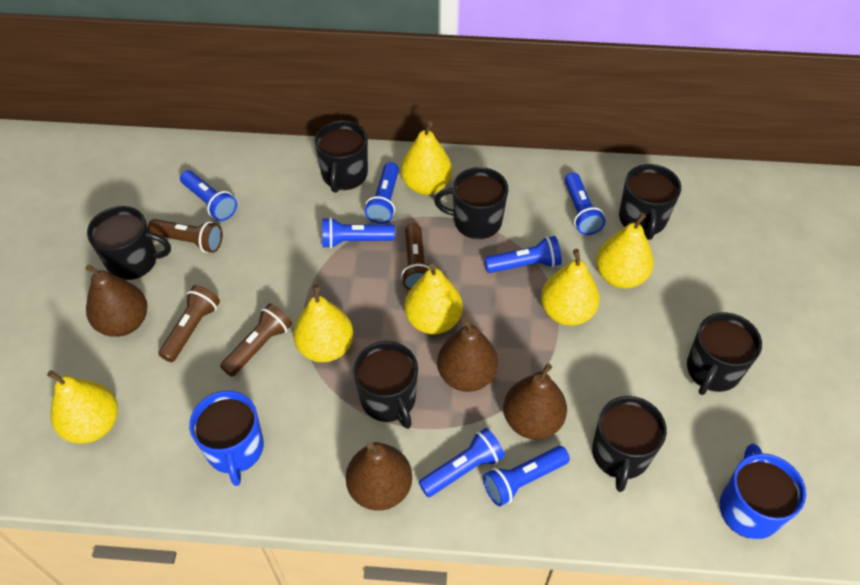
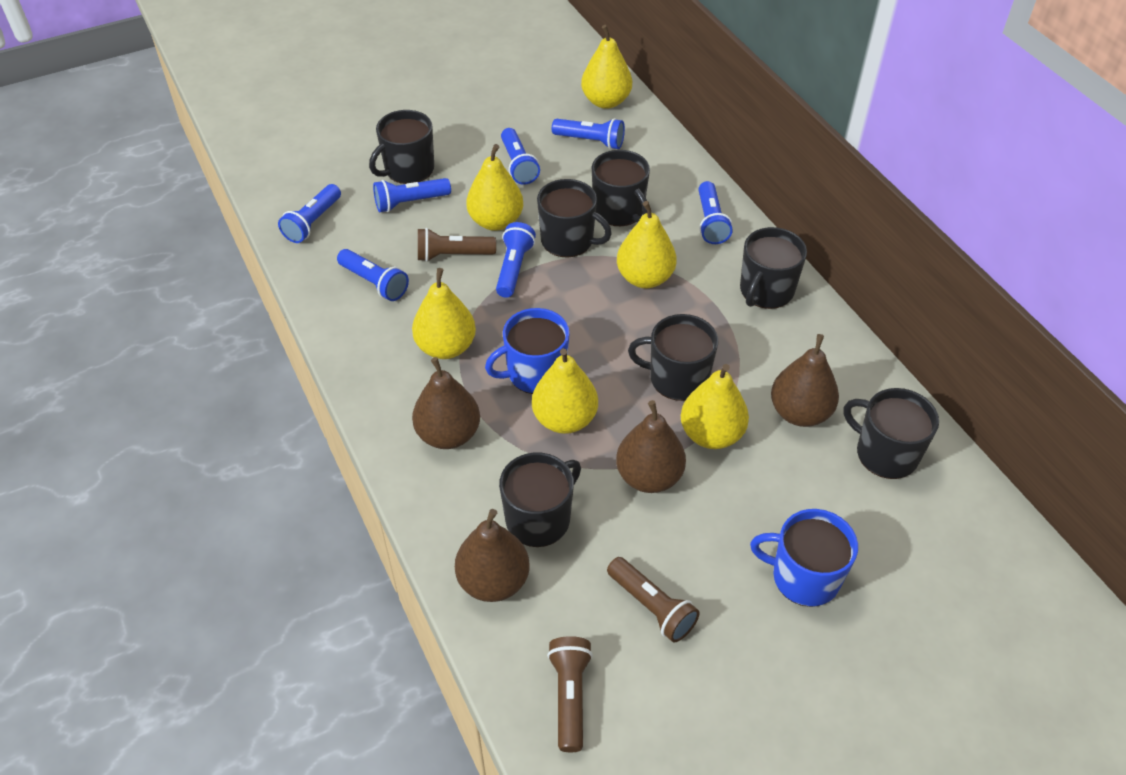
brown flashlight: 4 -> 3

